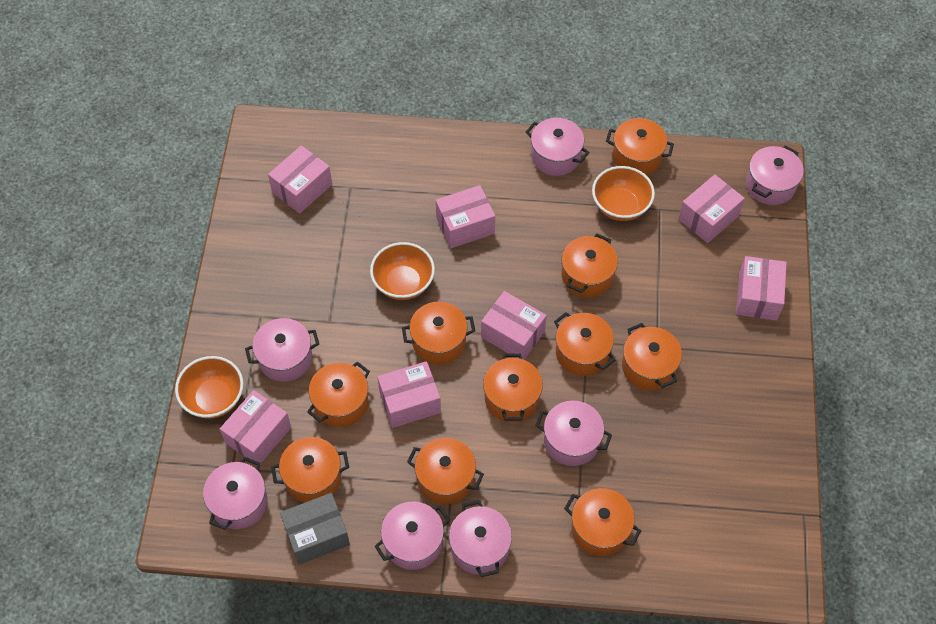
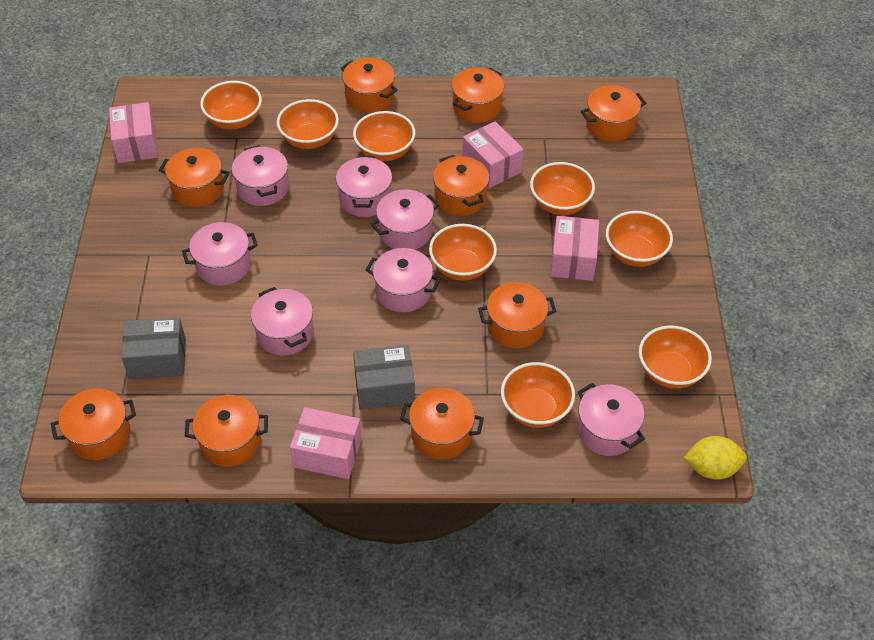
grey box: 1 -> 2
orange bowl: 3 -> 8
orange pot: 10 -> 9
pink box: 7 -> 4
yellow lemon: 0 -> 1

